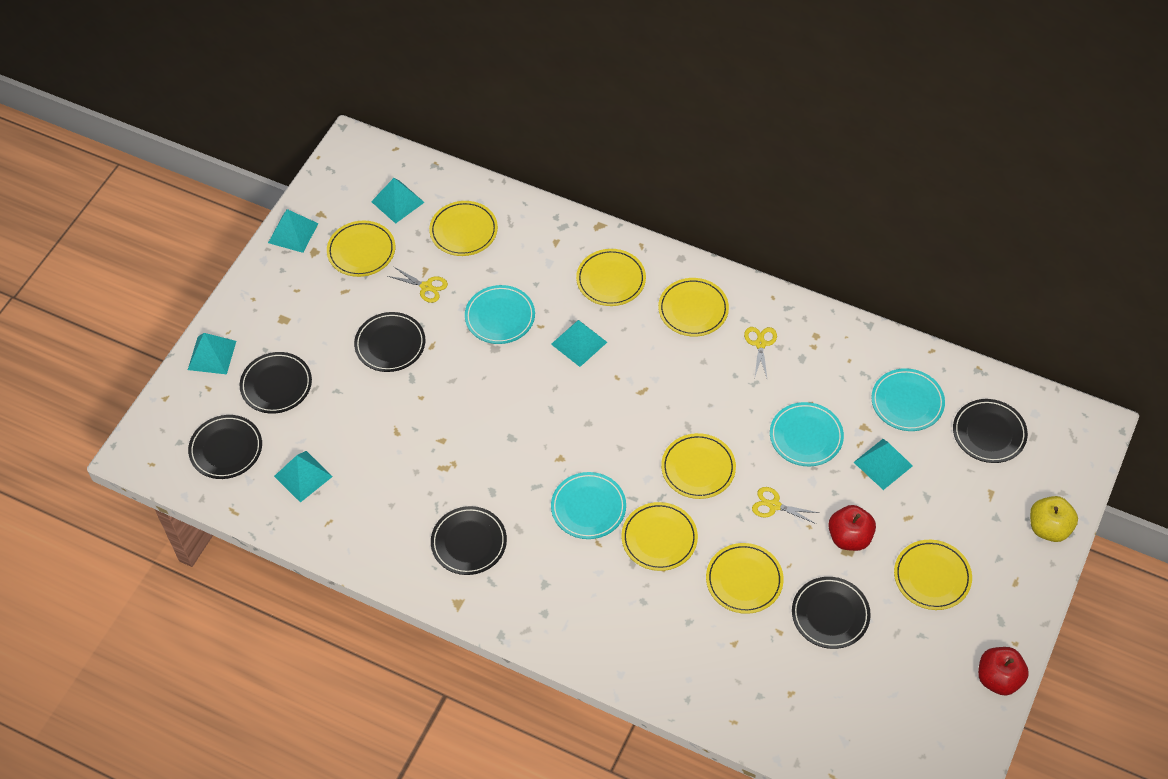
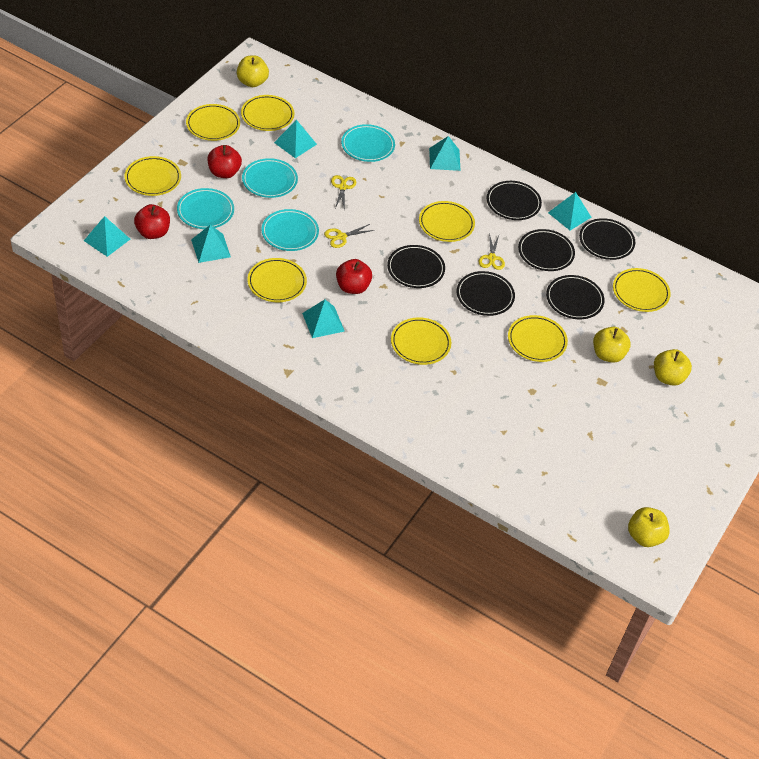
red apple: 2 -> 3
yellow apple: 1 -> 4

